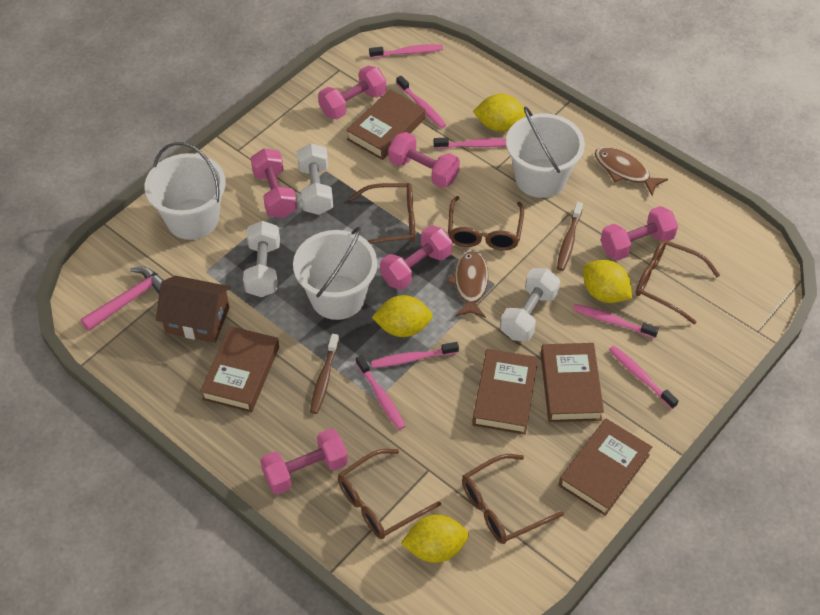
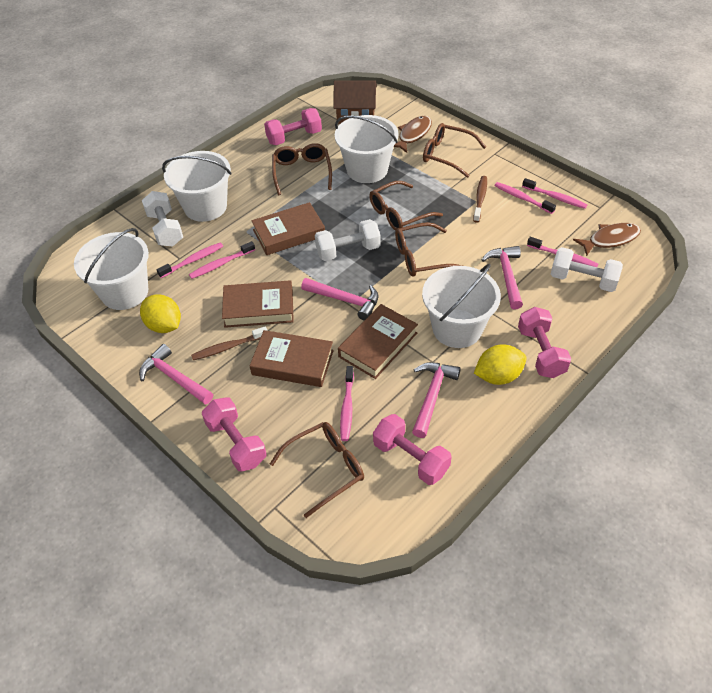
brown book: 5 -> 4
pink dumbbell: 6 -> 4
pink hammer: 1 -> 4
pink toothbrush: 7 -> 6
white bucket: 3 -> 4
yellow lemon: 4 -> 2

